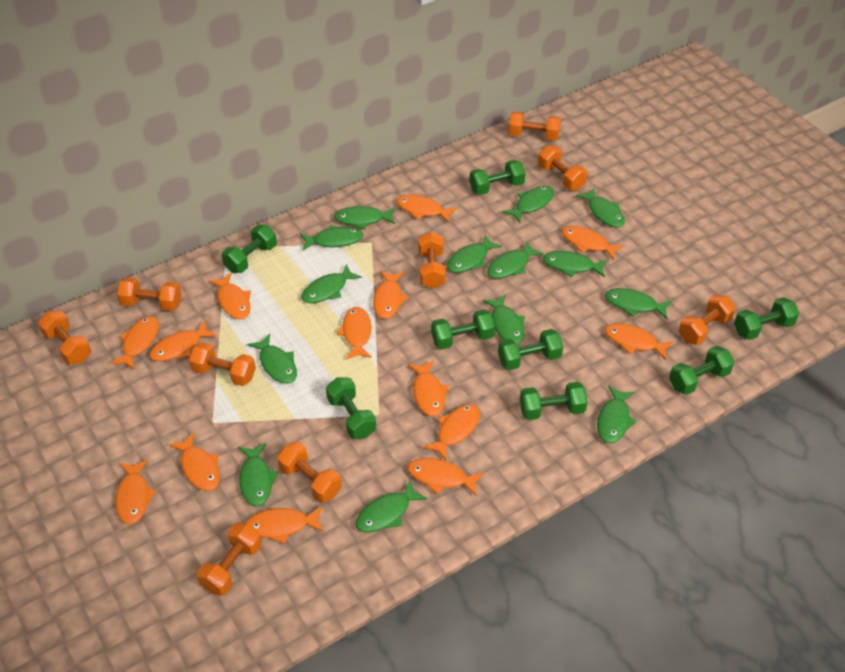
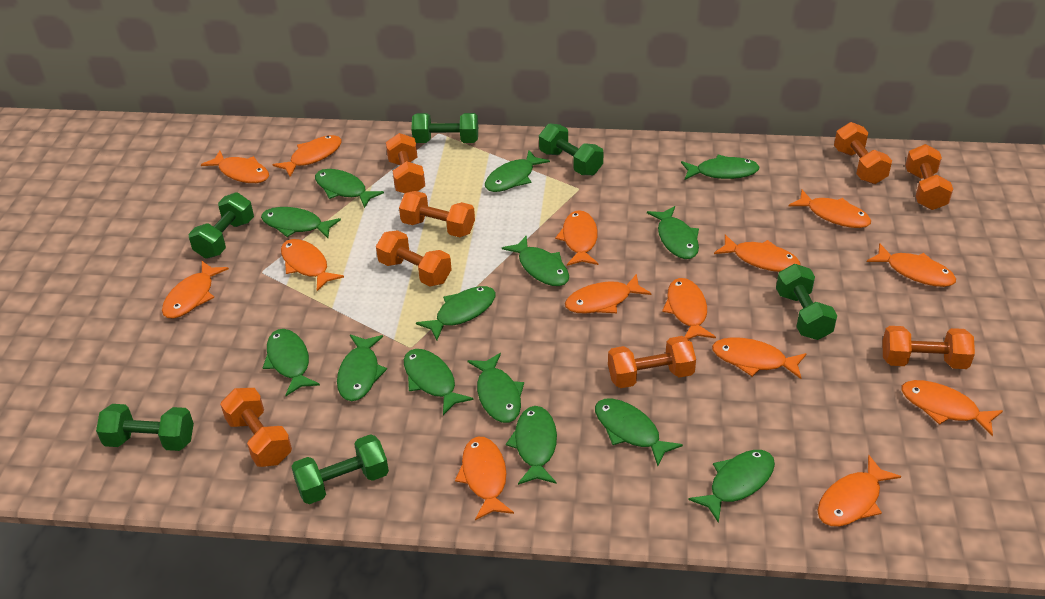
green dumbbell: 8 -> 6
orange dumbbell: 9 -> 8

